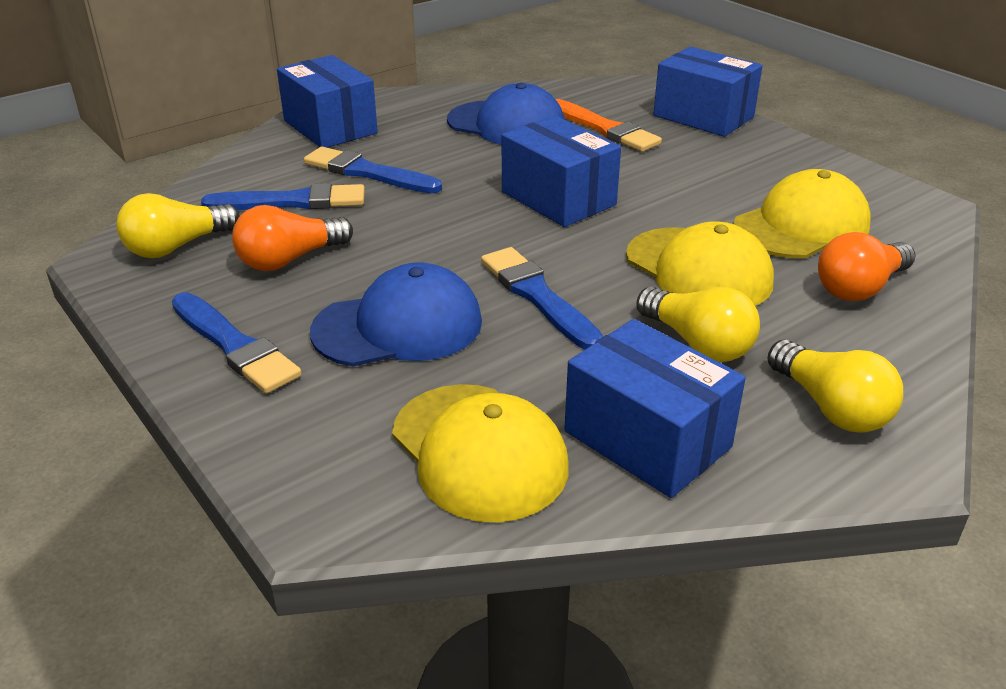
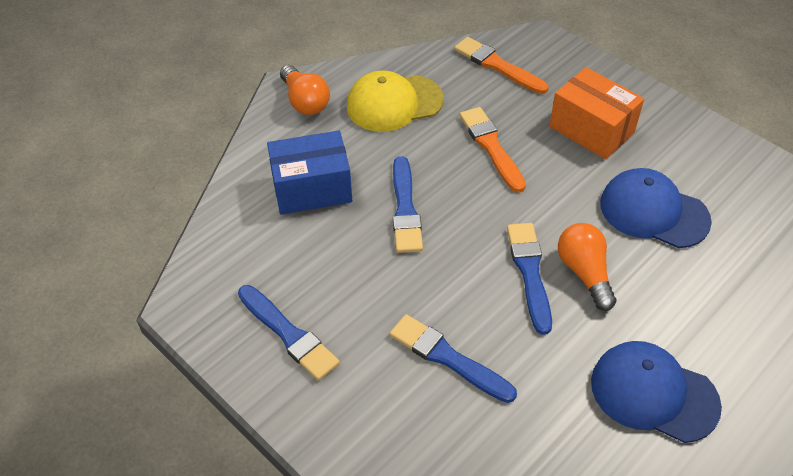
blue box: 4 -> 1
orange box: 0 -> 1
orange brush: 1 -> 2
yellow cap: 3 -> 1
yellow light bulb: 3 -> 0

